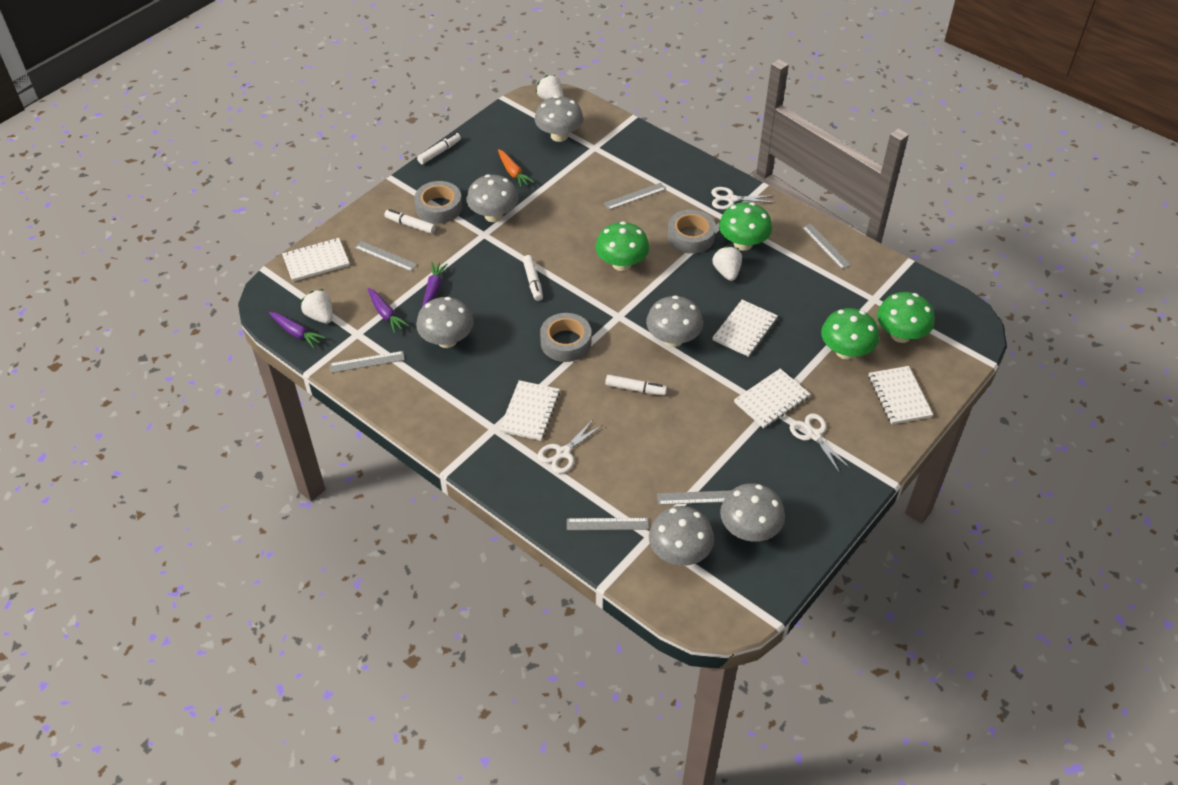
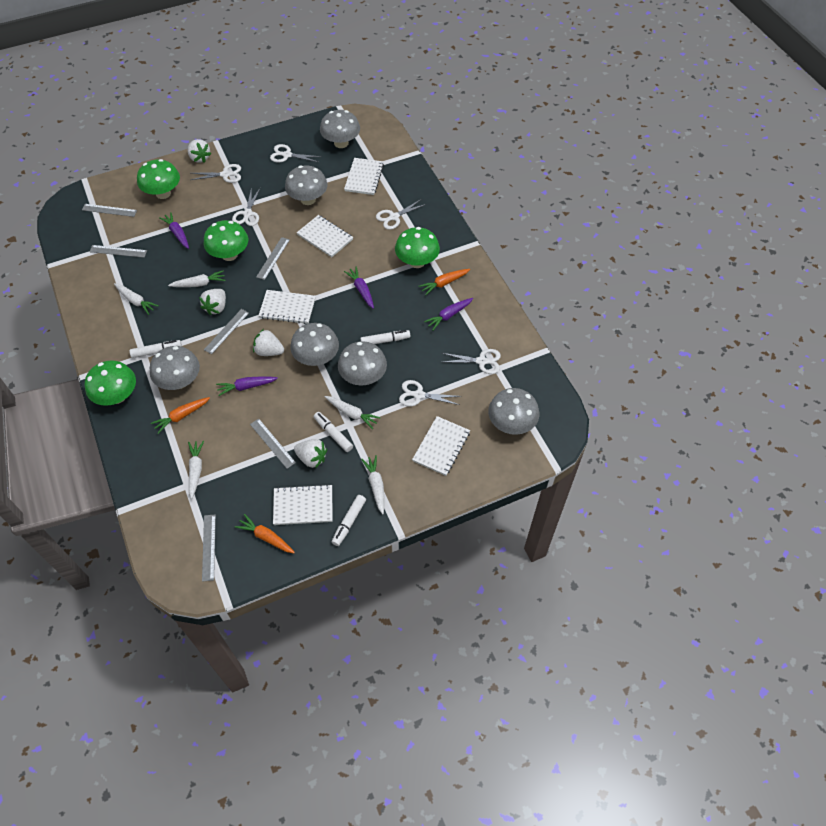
grey tape: 3 -> 0
orange carrot: 1 -> 3
purple carrot: 3 -> 4
white carrot: 0 -> 5
white scissors: 3 -> 6
white strawberry: 3 -> 4

